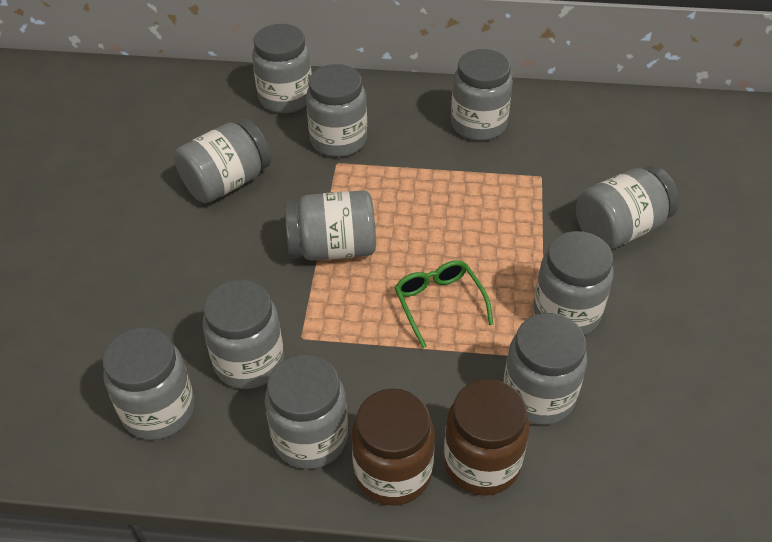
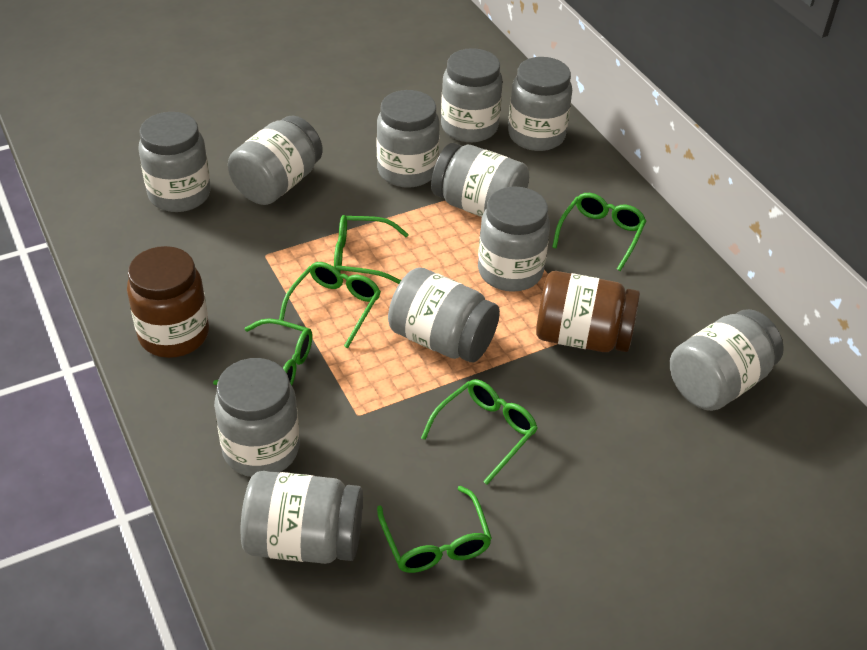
green glasses: 1 -> 6

